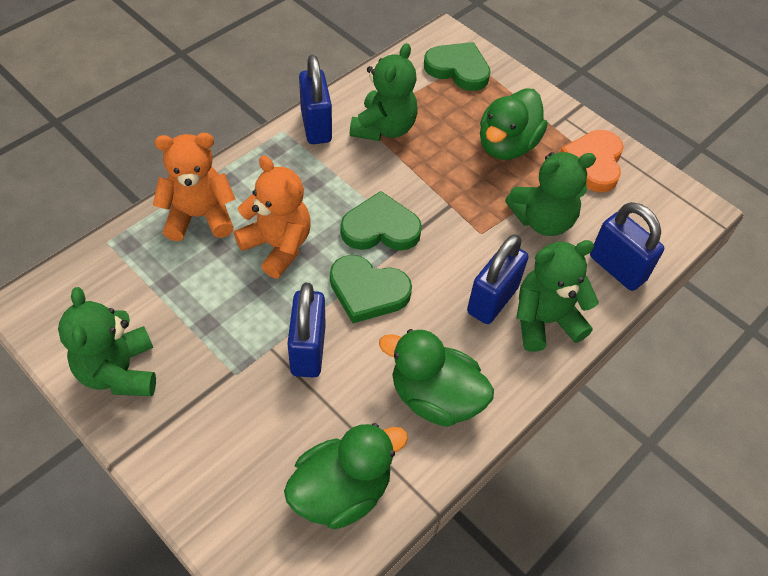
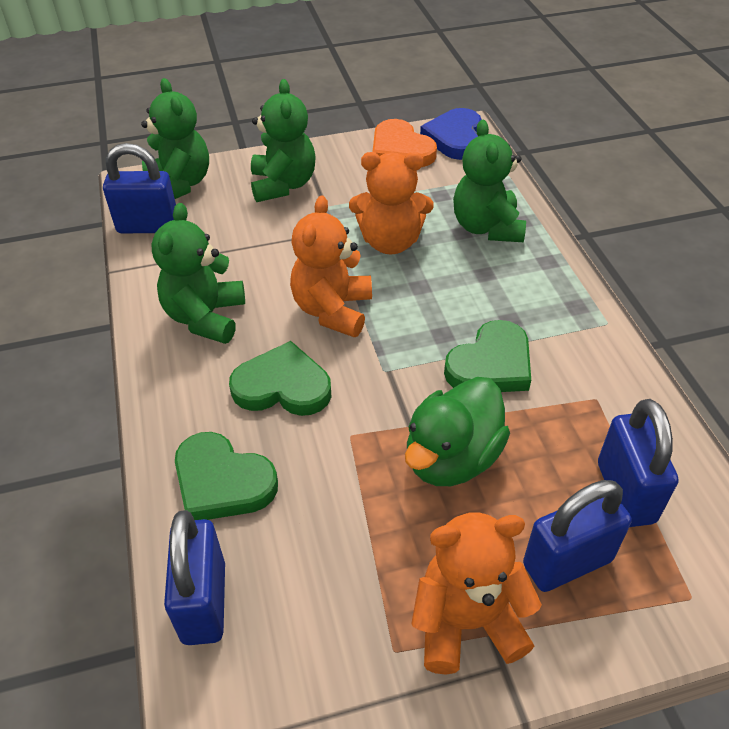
blue heart: 0 -> 1
green duck: 3 -> 1
orange teddy bear: 2 -> 3

